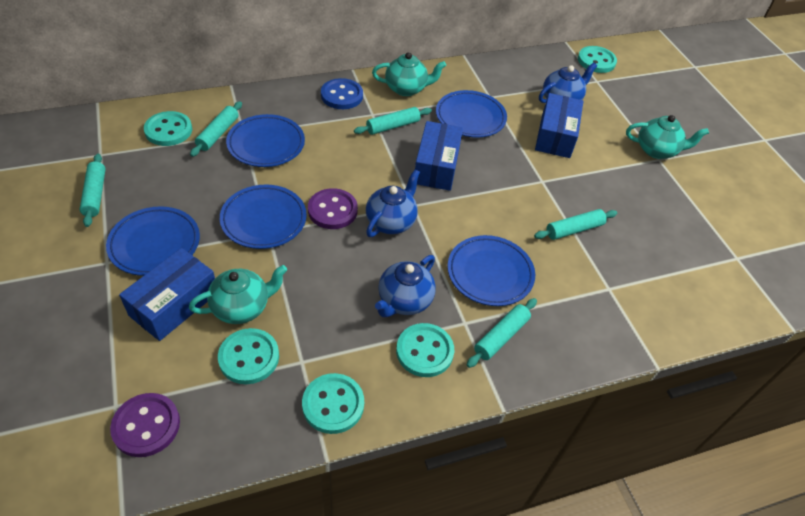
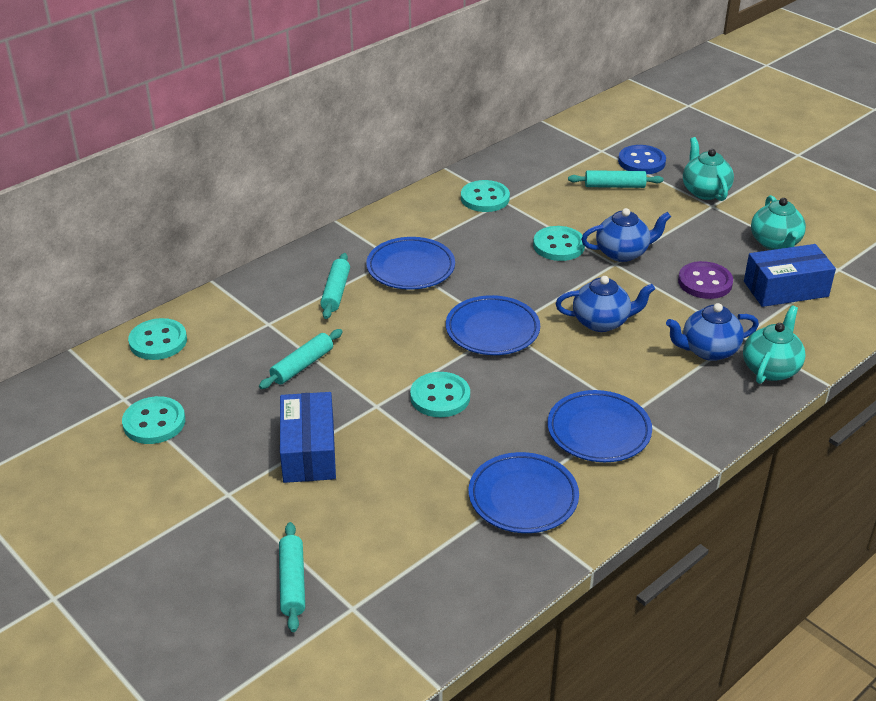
blue box: 3 -> 2
blue plate: 5 -> 4
purple button: 2 -> 1
turquoise rolling pin: 5 -> 4

